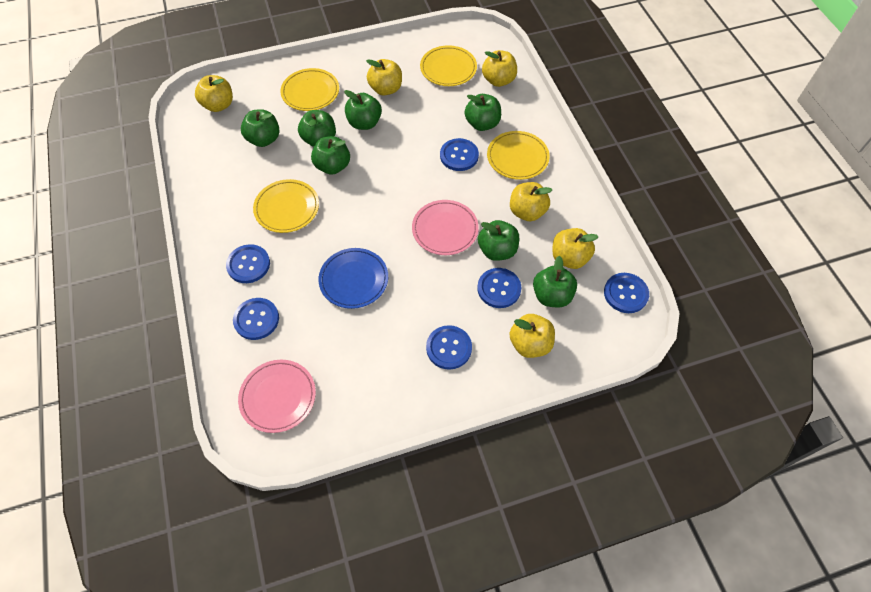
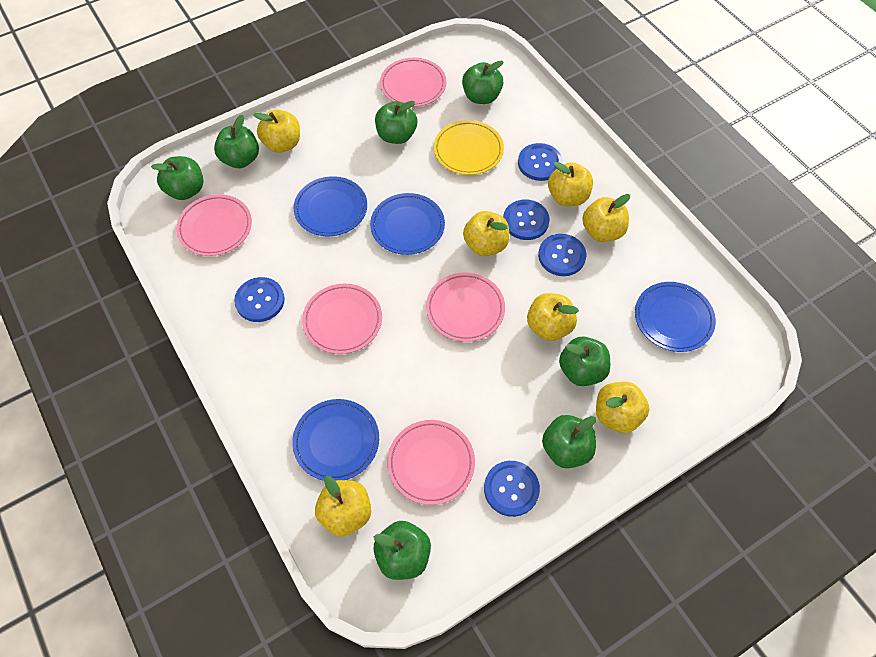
blue button: 6 -> 5
blue plate: 1 -> 4
pink plate: 2 -> 5
yellow apple: 6 -> 7
yellow plate: 4 -> 1

